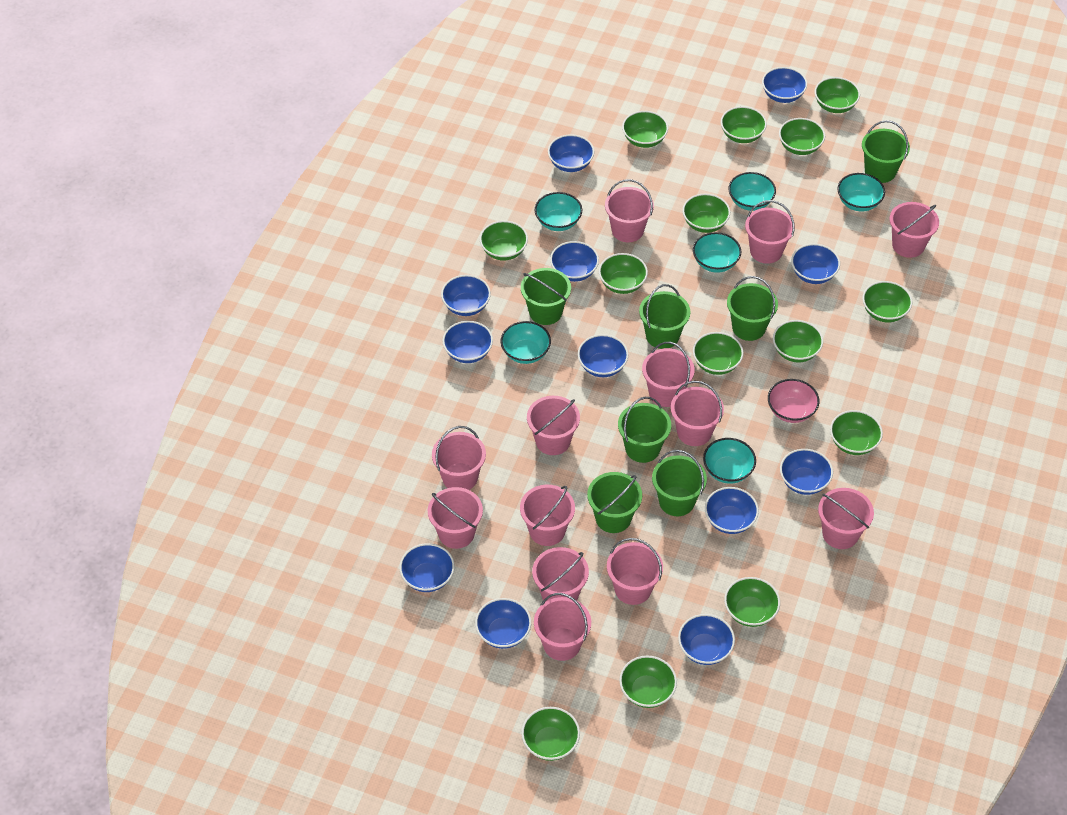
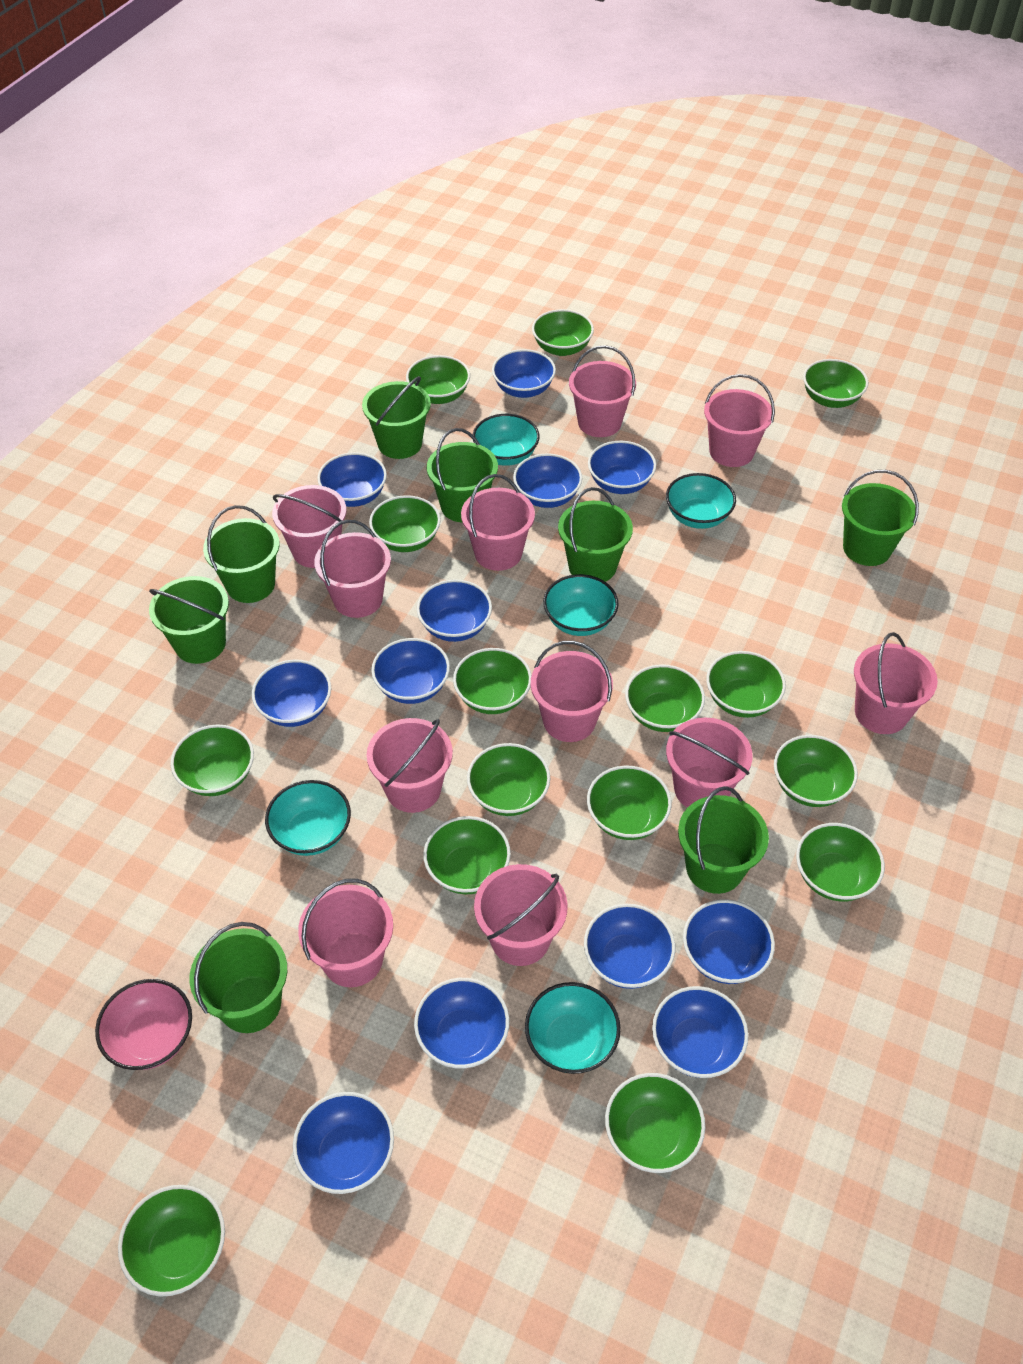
green bowl: 14 -> 15
green bucket: 7 -> 8
pink bucket: 13 -> 11
turquoise bowl: 6 -> 5

